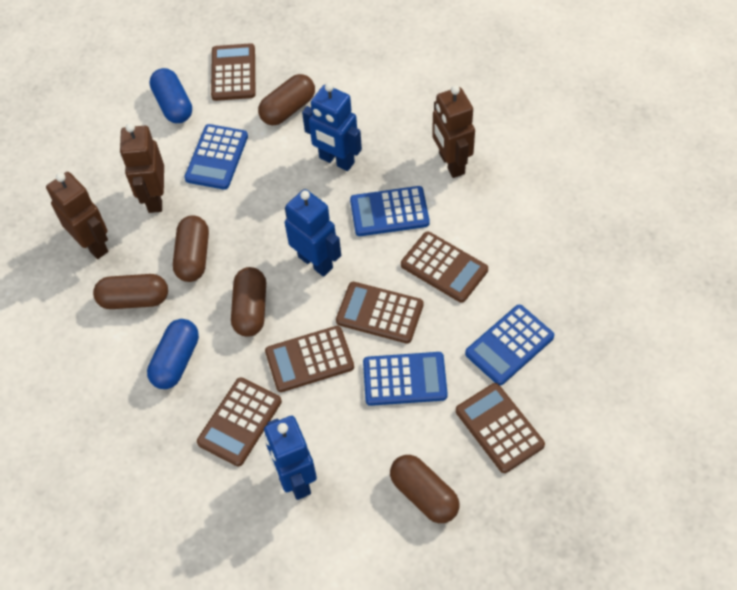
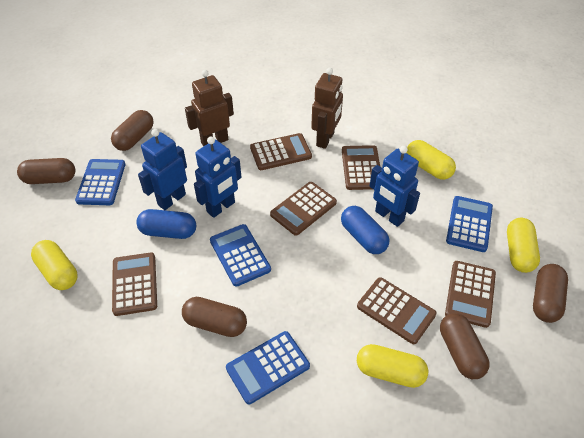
brown robot: 3 -> 2
yellow capsule: 0 -> 4

